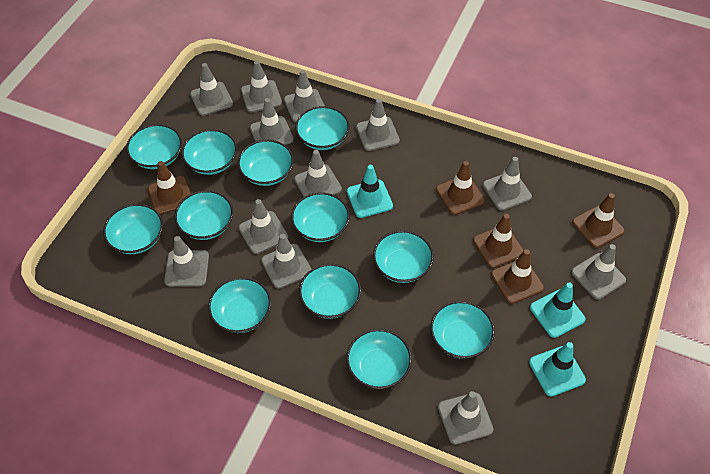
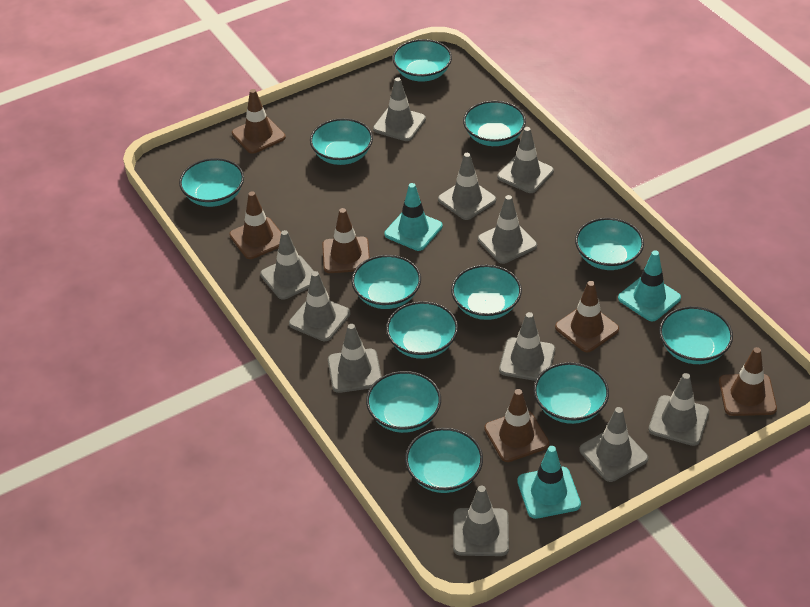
brown traffic cone: 5 -> 6
grey traffic cone: 12 -> 11

